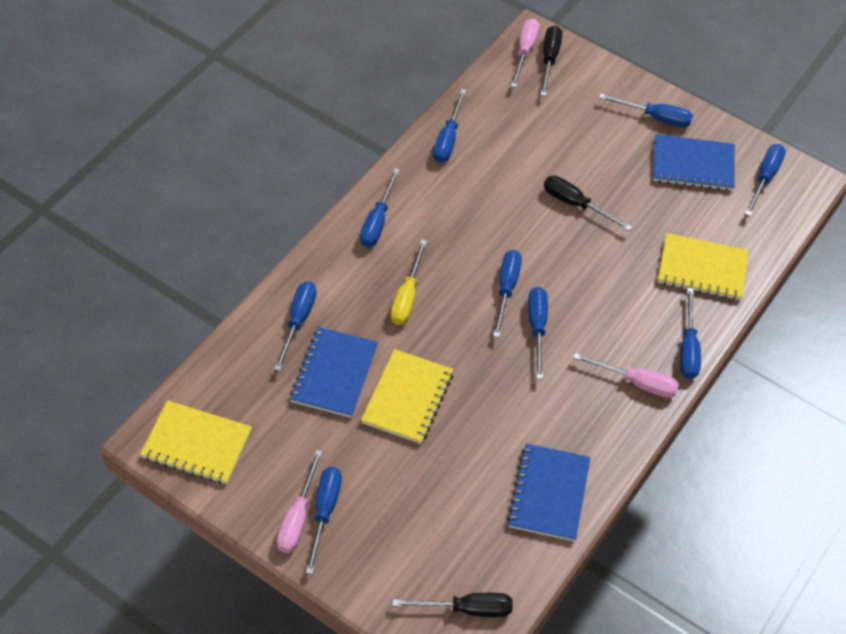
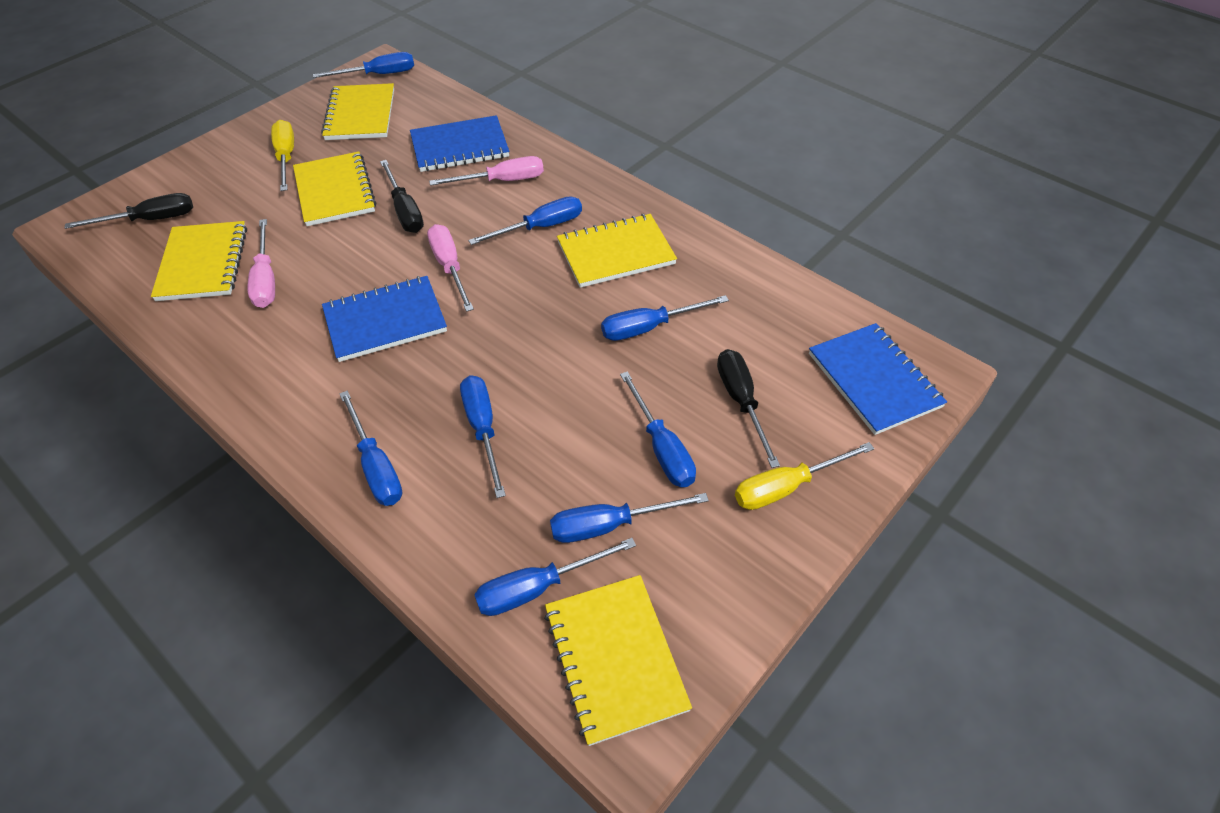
blue screwdriver: 9 -> 8
yellow notebook: 3 -> 5
yellow screwdriver: 1 -> 2

